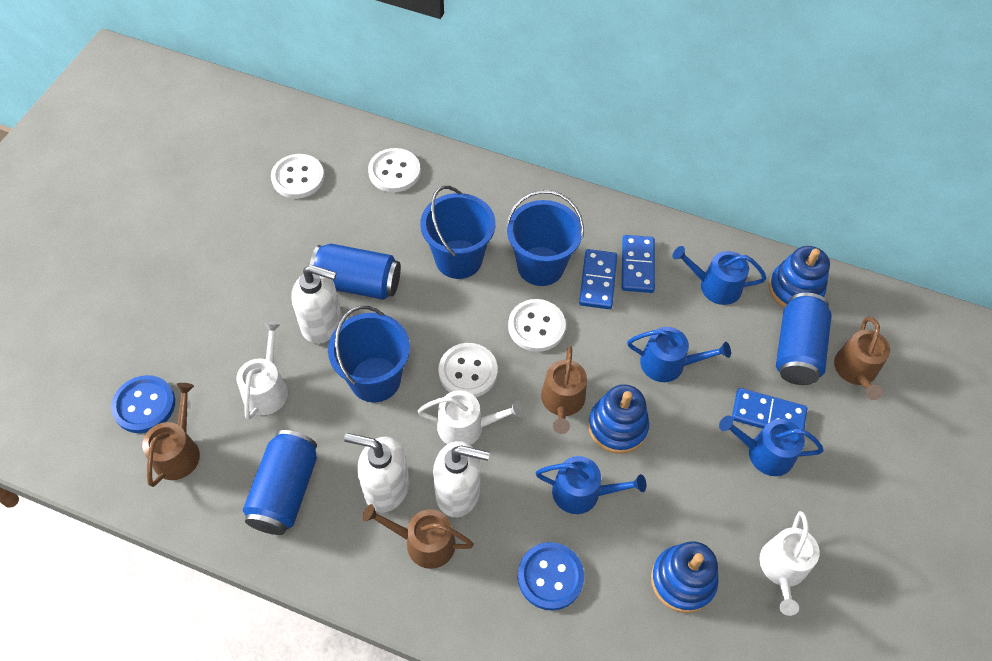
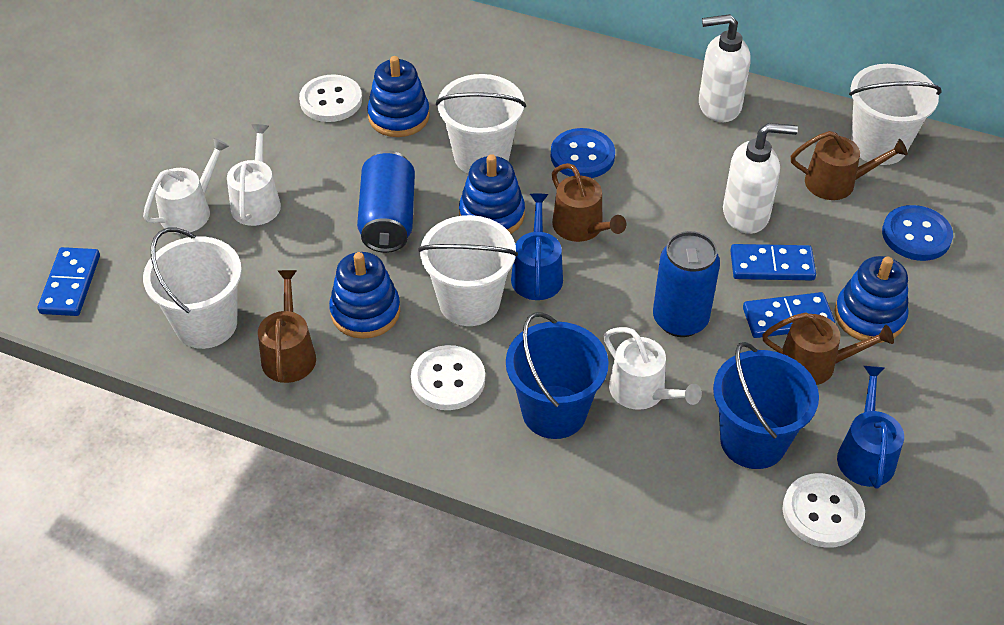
blue bucket: 3 -> 2
blue can: 3 -> 2
blue stacking toy: 3 -> 4
blue watering can: 4 -> 2
white bucket: 0 -> 4
white button: 4 -> 3
white soap dispenser: 3 -> 2

